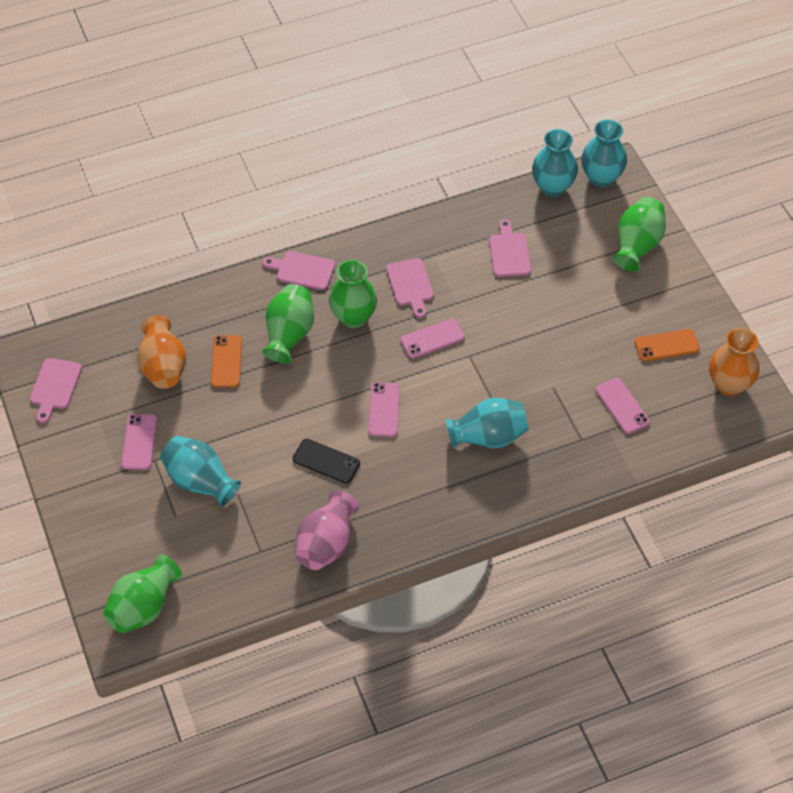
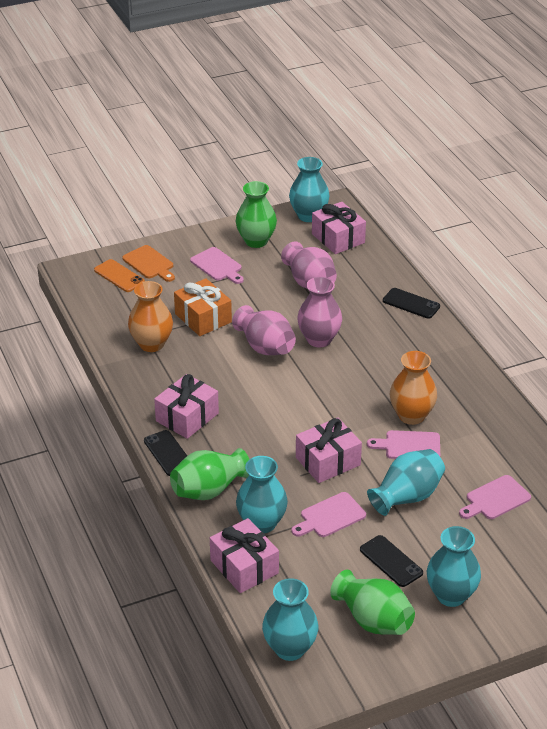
black phone: 1 -> 3
green vase: 4 -> 3
orange cutting board: 0 -> 1
orange gift: 0 -> 1
orange phone: 2 -> 1
pink gift: 0 -> 4
pink phone: 4 -> 0
pink vase: 1 -> 3
turquoise vase: 4 -> 5

